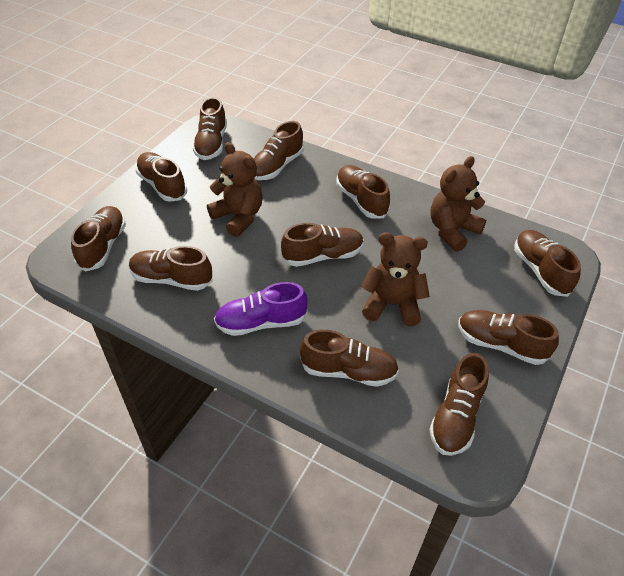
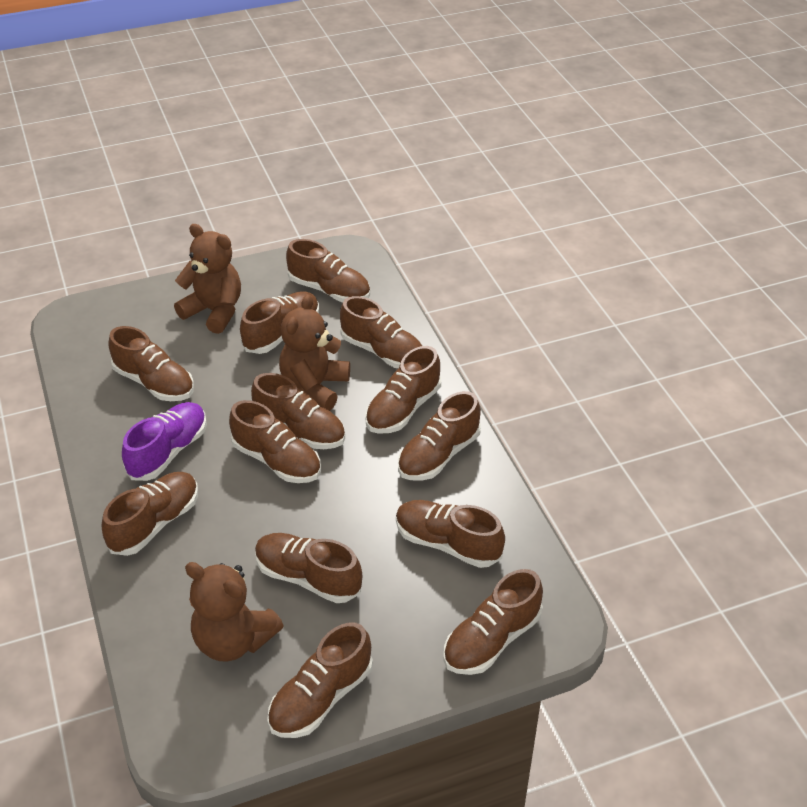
brown shoe: 11 -> 13

